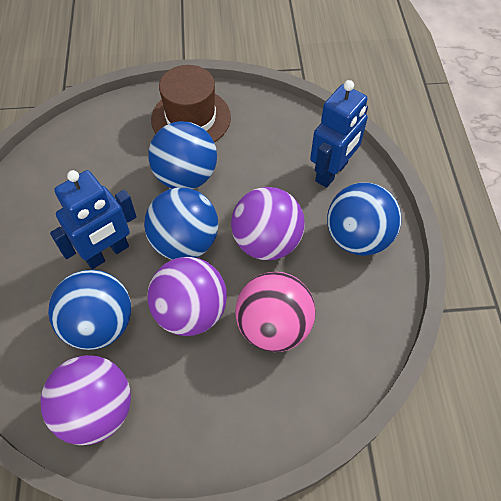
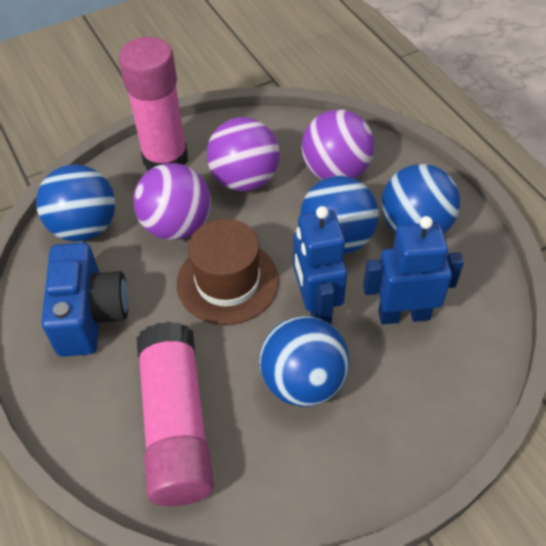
blue camera: 0 -> 1
pink ball: 1 -> 0
pink glue stick: 0 -> 2

